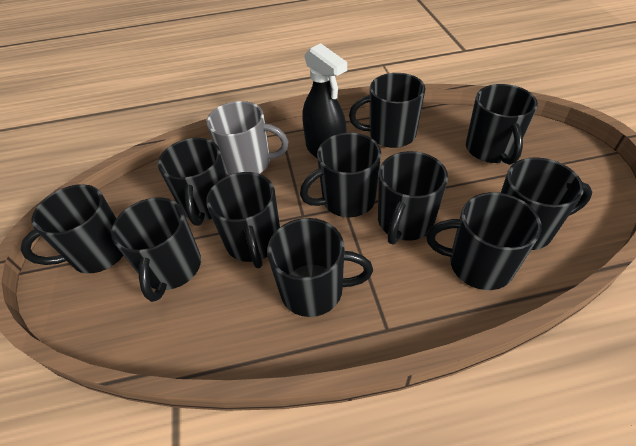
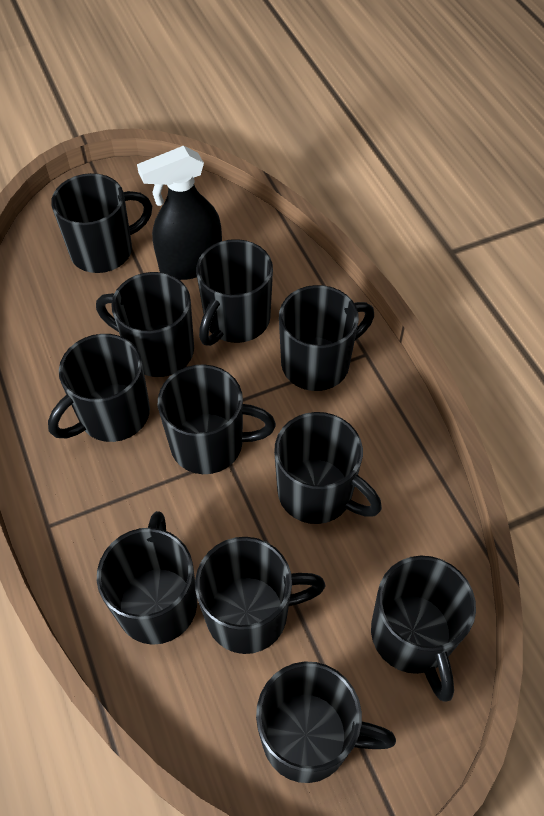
grey mug: 1 -> 0

